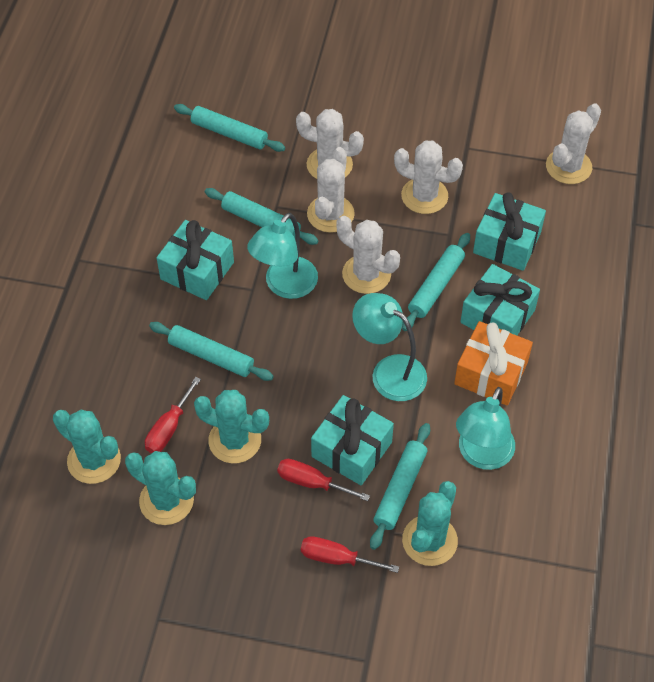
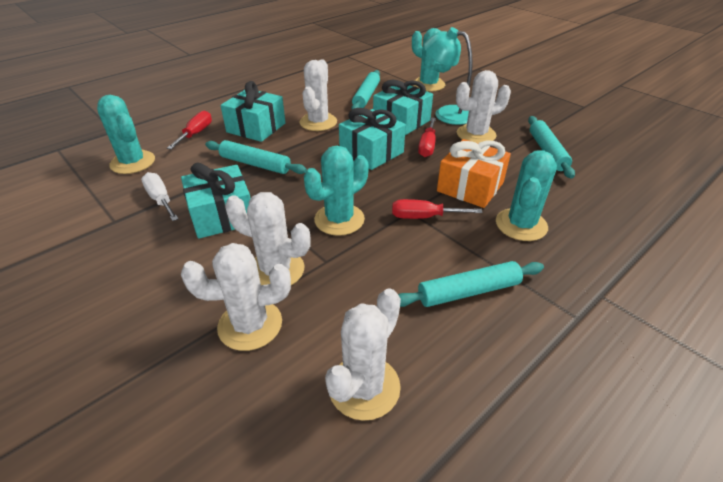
turquoise lamp: 3 -> 1
turquoise rolling pin: 5 -> 4
white screwdriver: 0 -> 1

